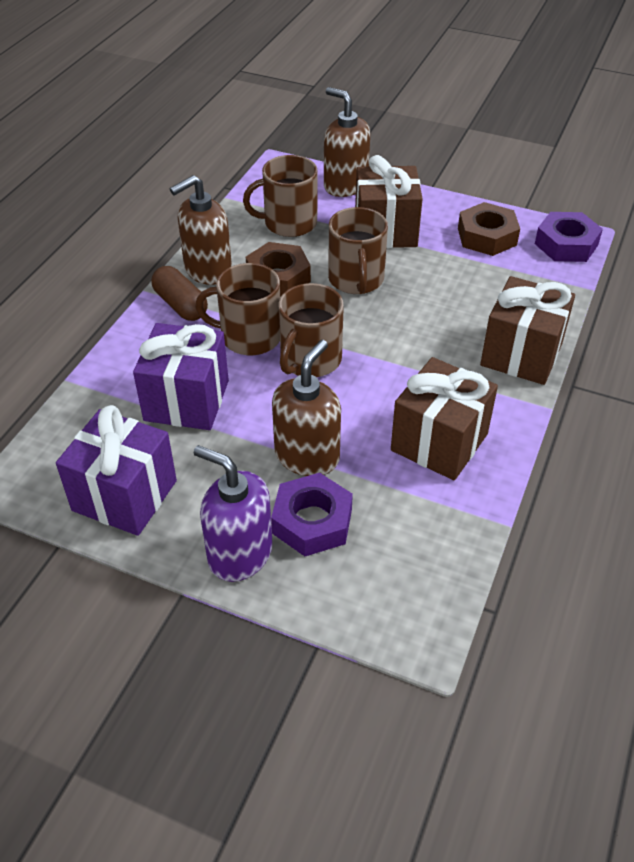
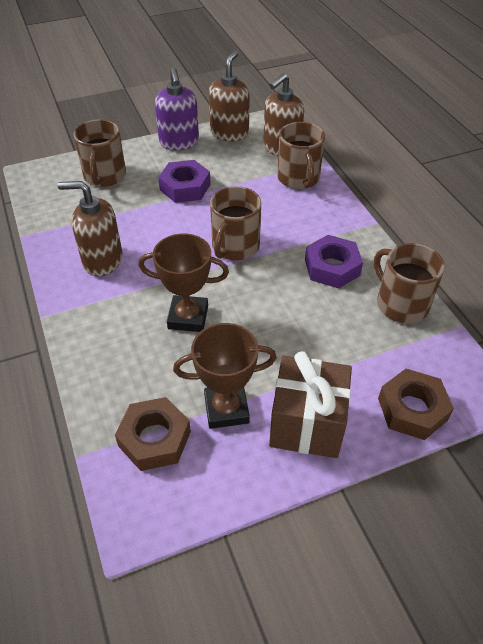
brown capsule: 1 -> 0
brown gift: 3 -> 1
brown trophy: 0 -> 2
purple gift: 2 -> 0

